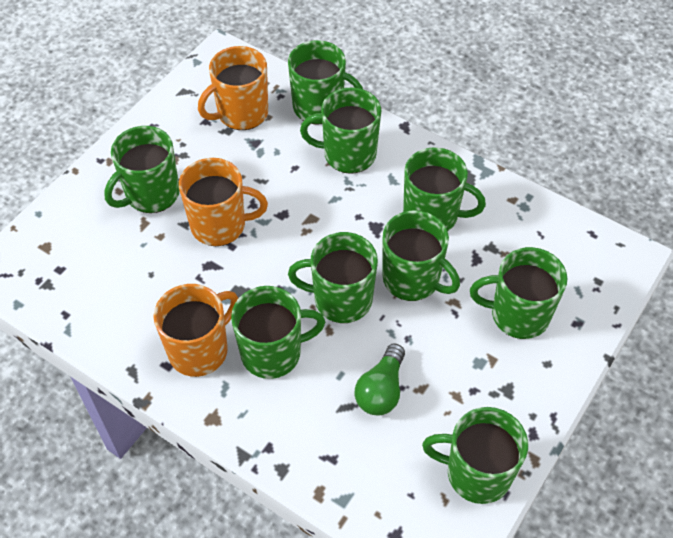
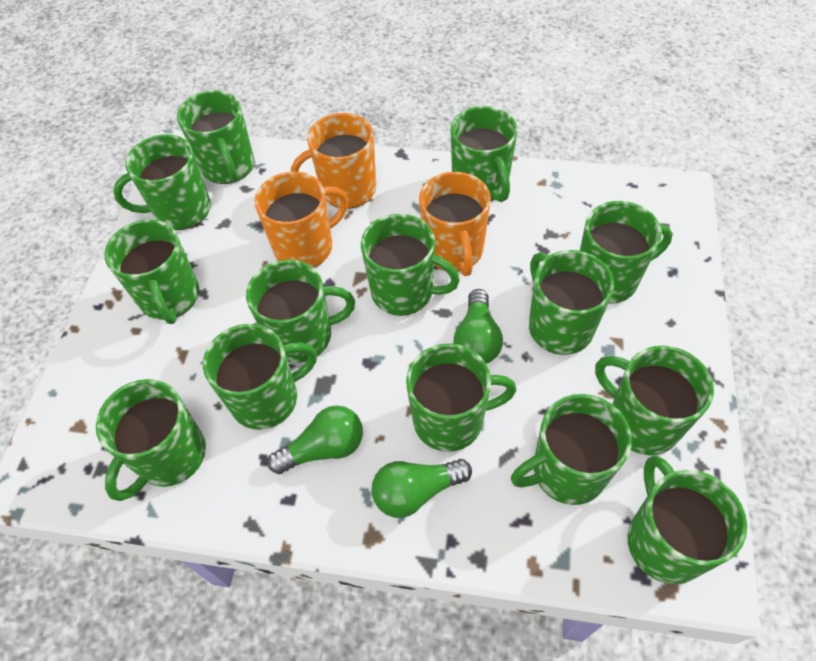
green light bulb: 1 -> 3
green mug: 9 -> 14

